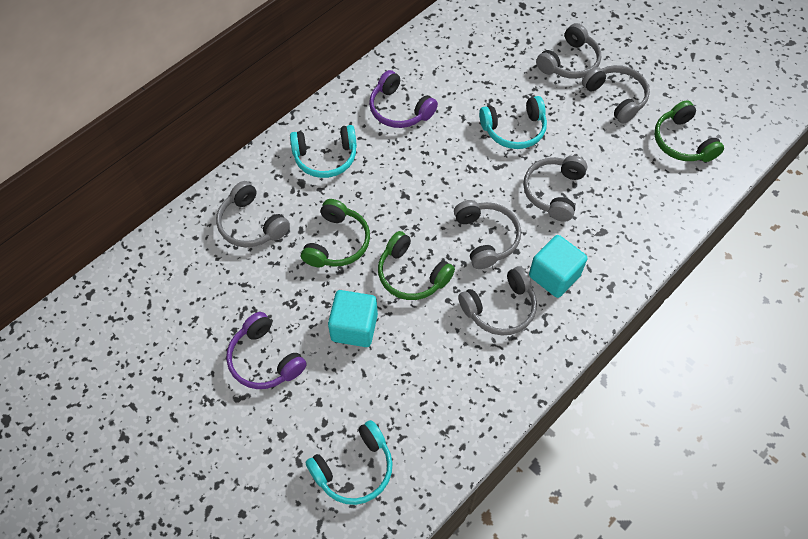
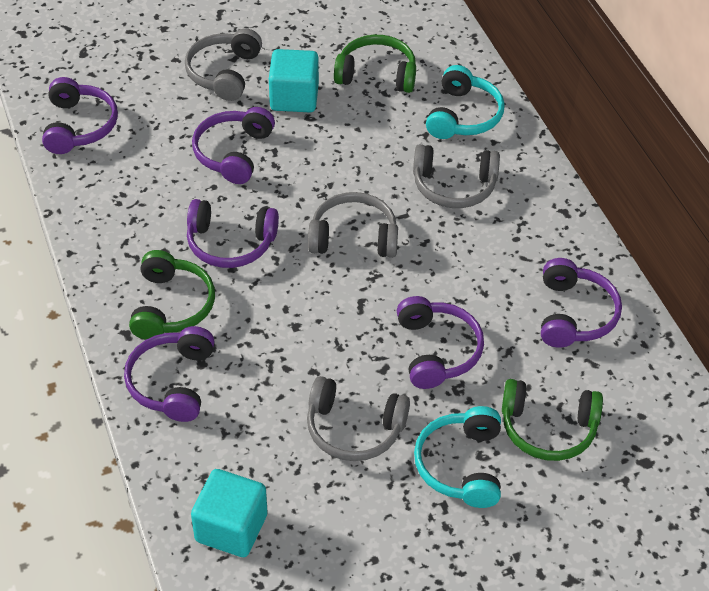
grey headphones: 6 -> 4
purple headphones: 2 -> 6
turquoise headphones: 3 -> 2

